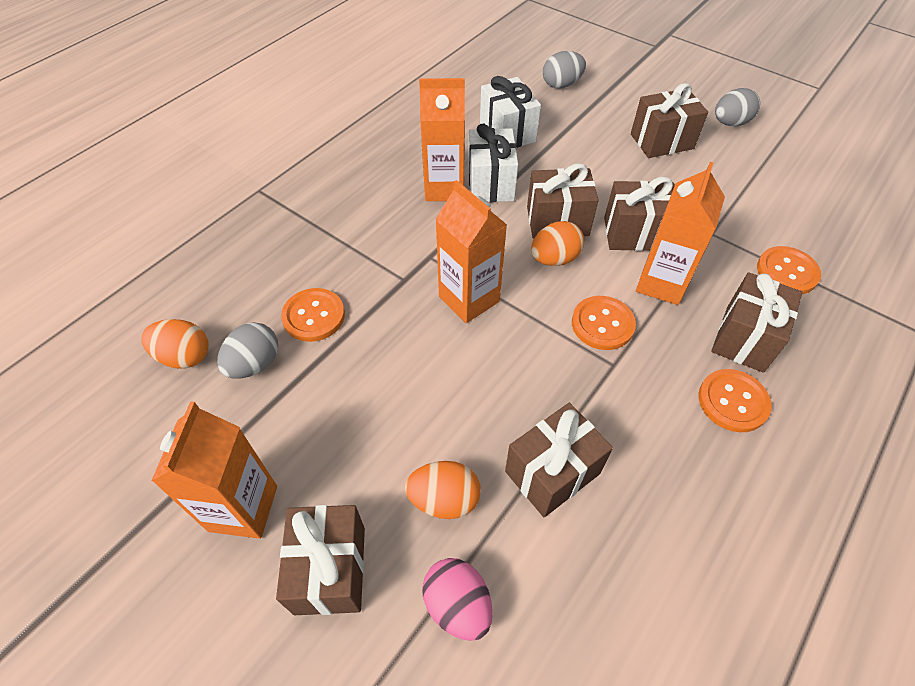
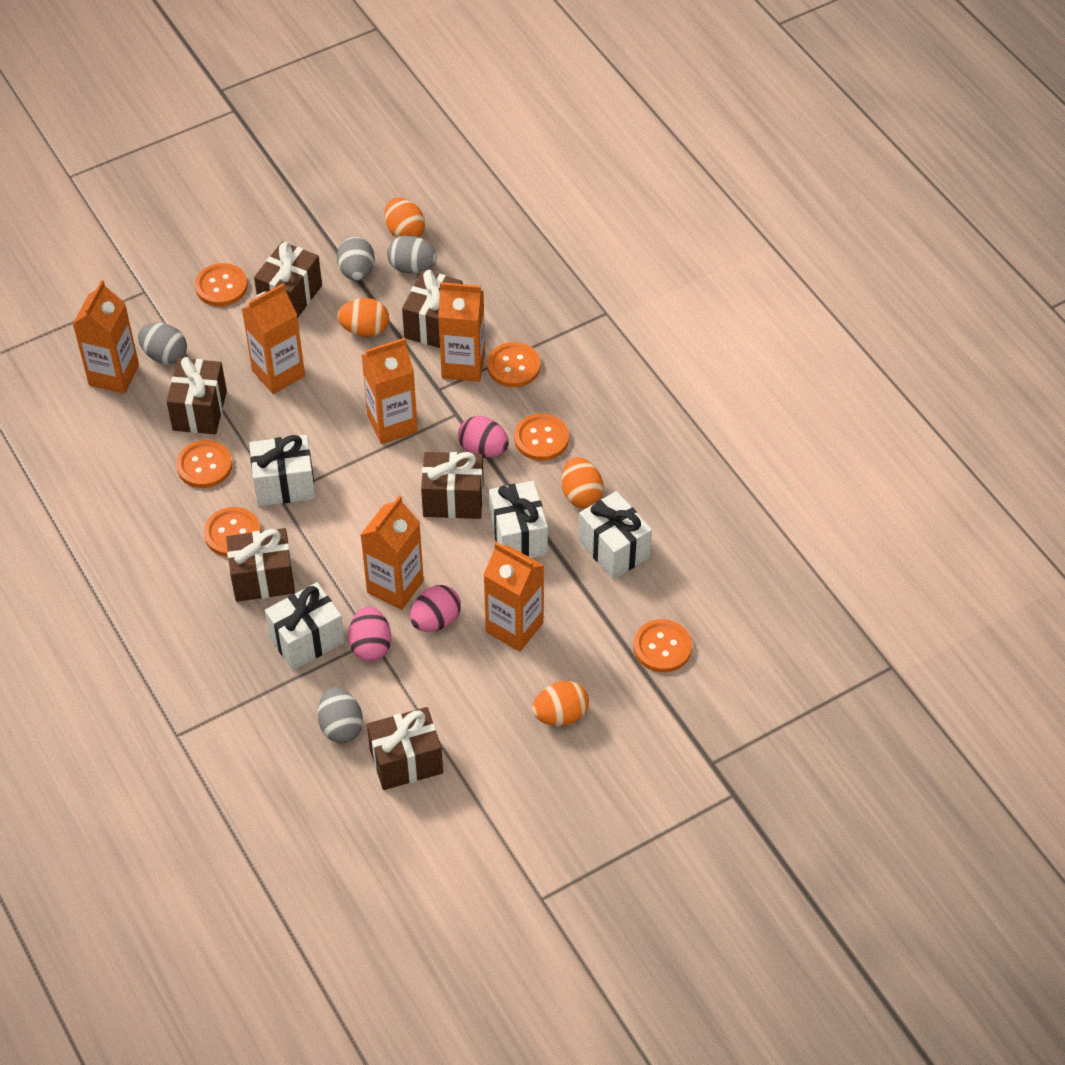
grey egg: 3 -> 4
orange button: 4 -> 6
orange carton: 4 -> 6
orange egg: 3 -> 4
pink egg: 1 -> 3
white gift: 2 -> 4

